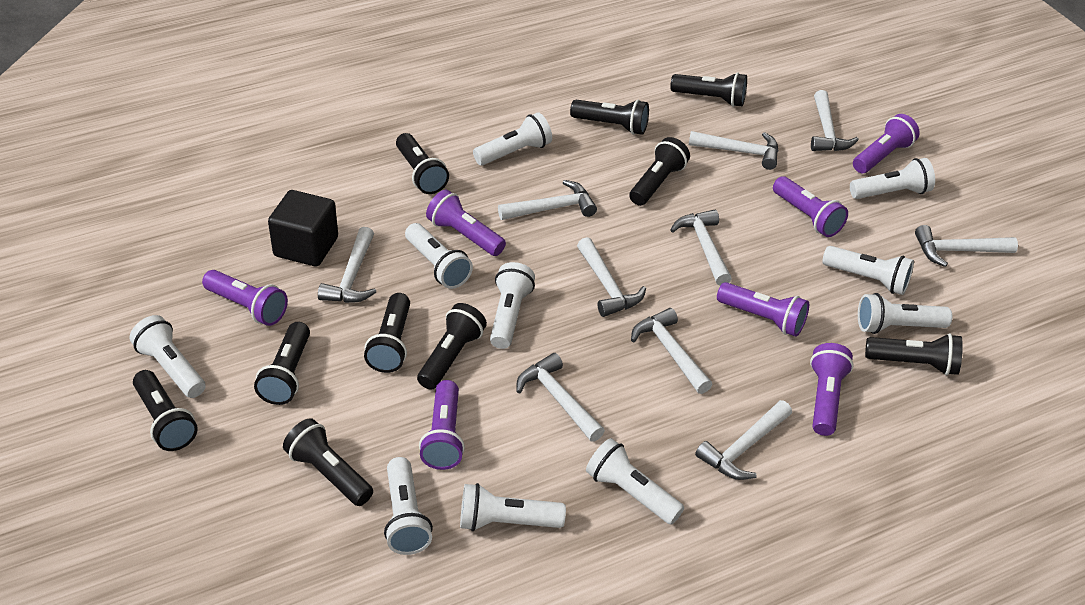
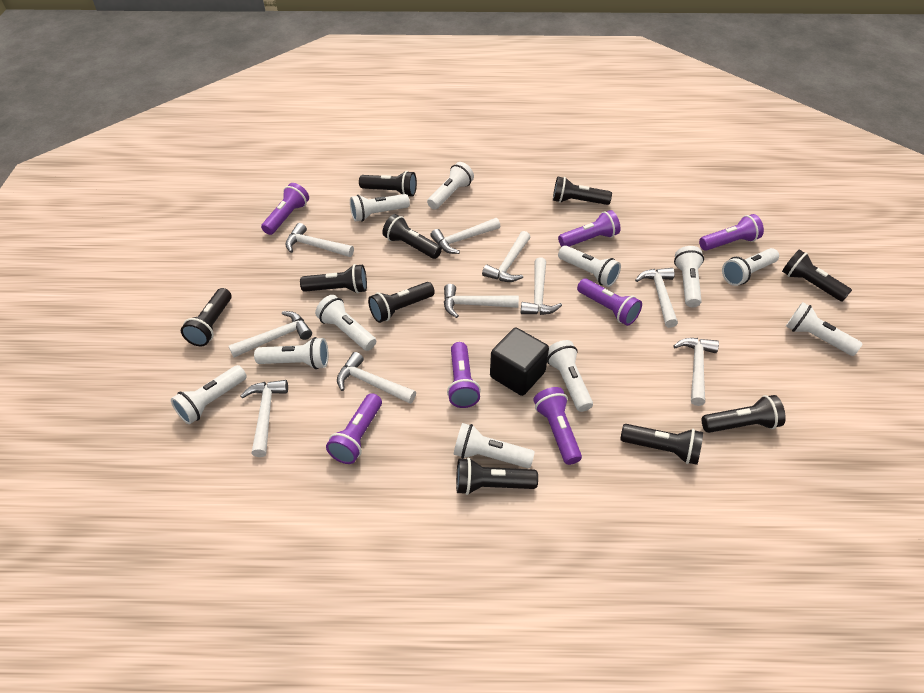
white flashlight: 10 -> 11

